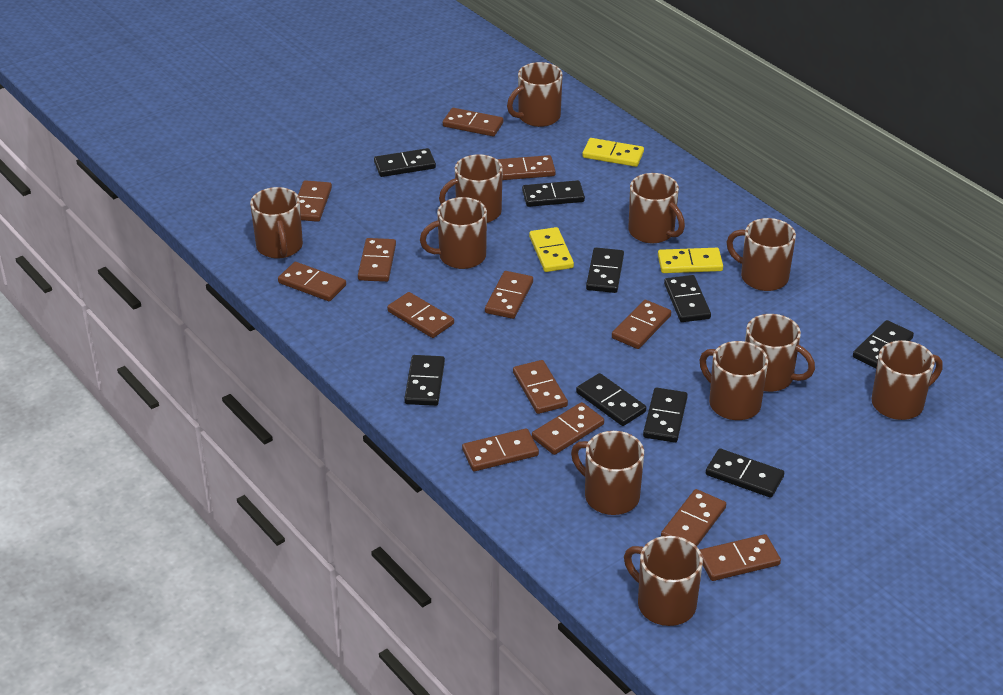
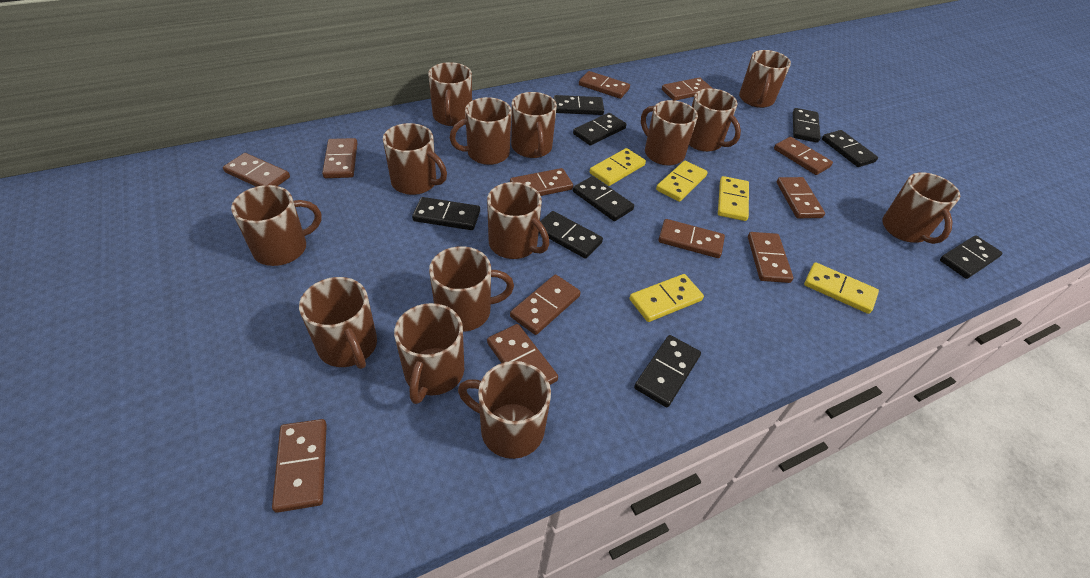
brown domino: 13 -> 12
brown mug: 11 -> 14
yellow domino: 3 -> 5

